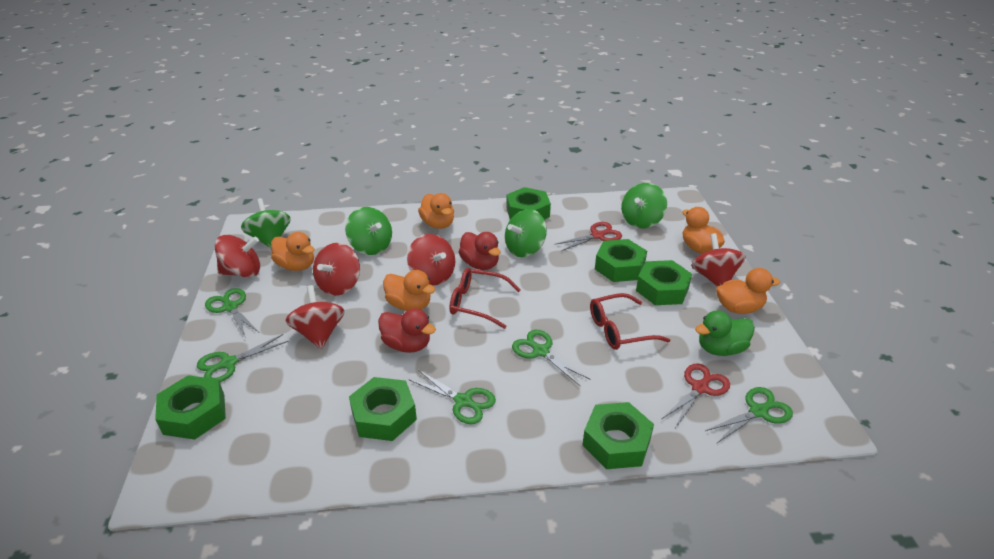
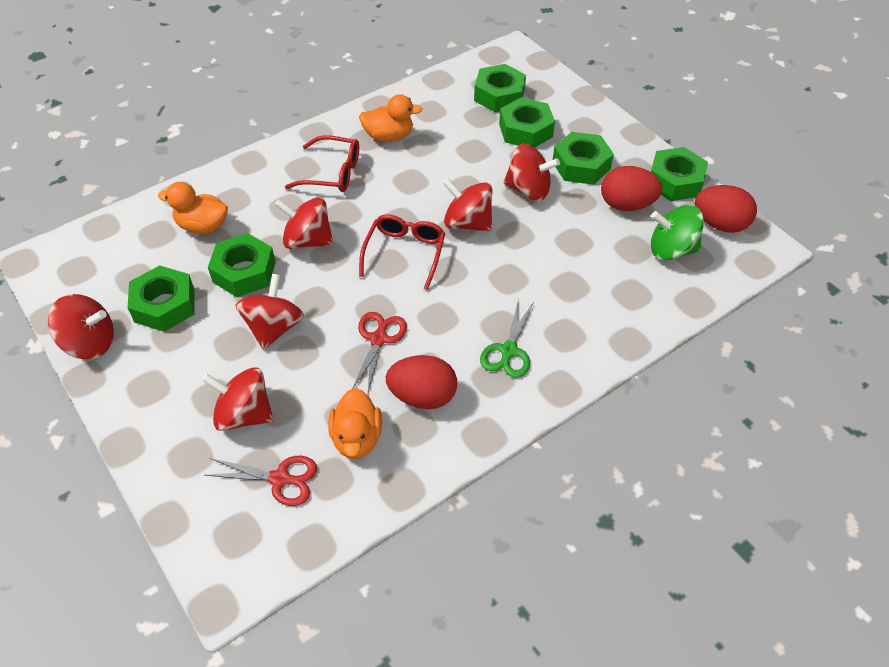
green duck: 1 -> 0
green scissors: 5 -> 1
green spinning top: 4 -> 1
orange duck: 5 -> 3
red duck: 2 -> 0
red egg: 0 -> 3
red spinning top: 5 -> 6

